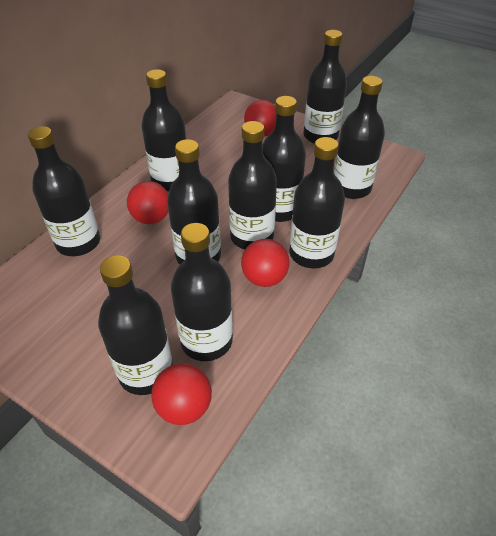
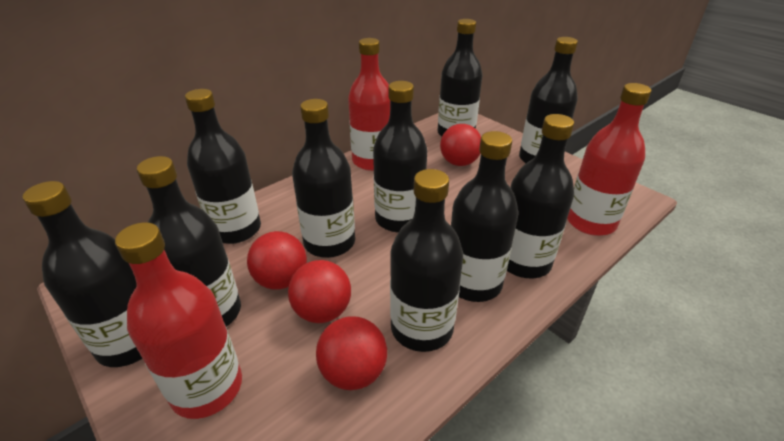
red bottle: 0 -> 3

